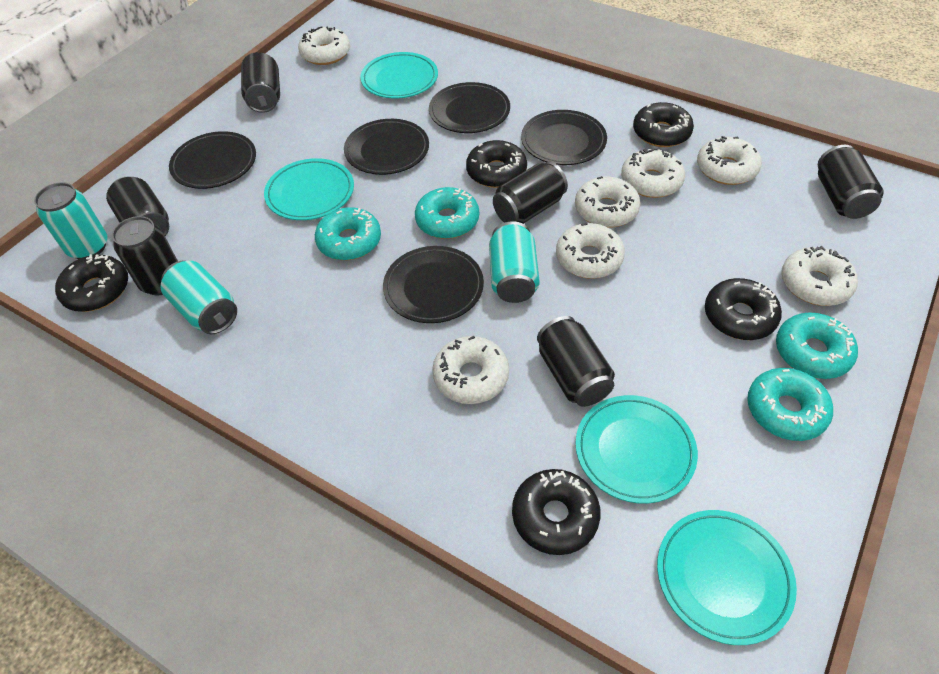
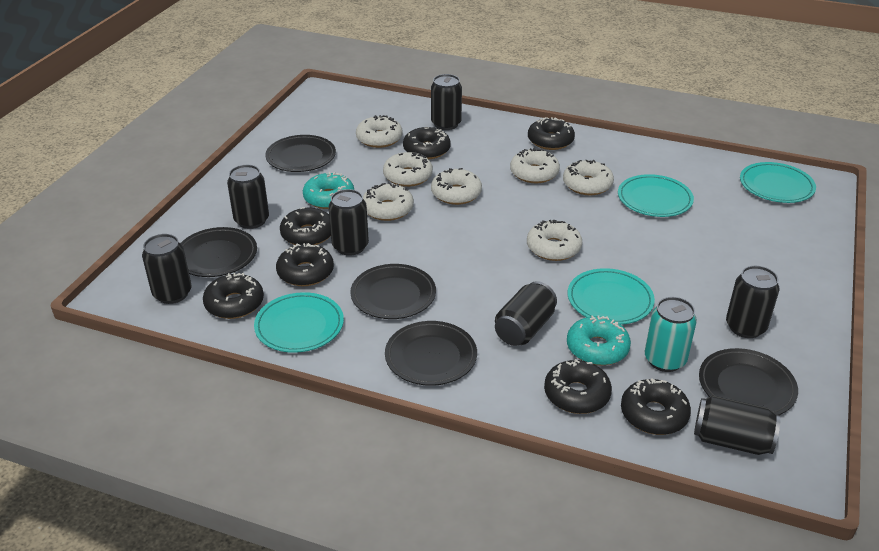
black can: 6 -> 7
black donut: 5 -> 7
turquoise can: 3 -> 1
turquoise donut: 4 -> 2

